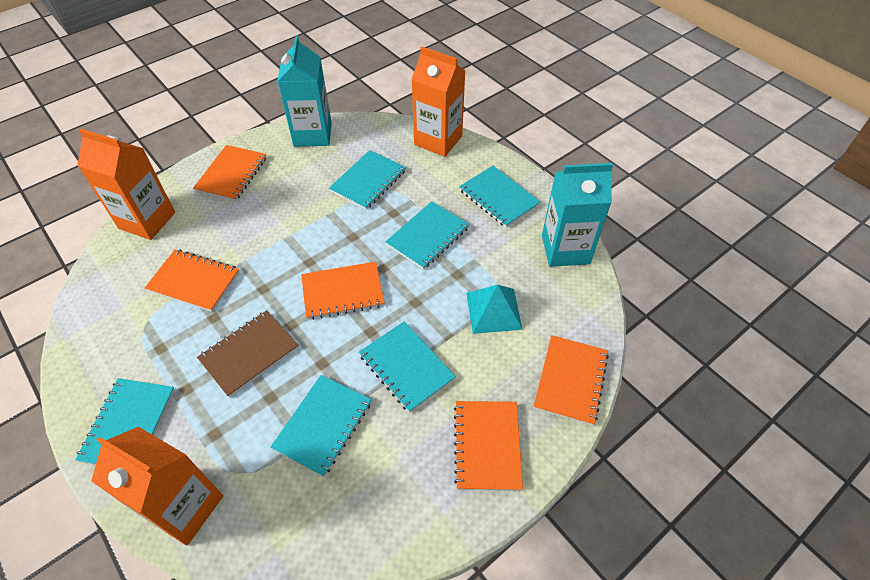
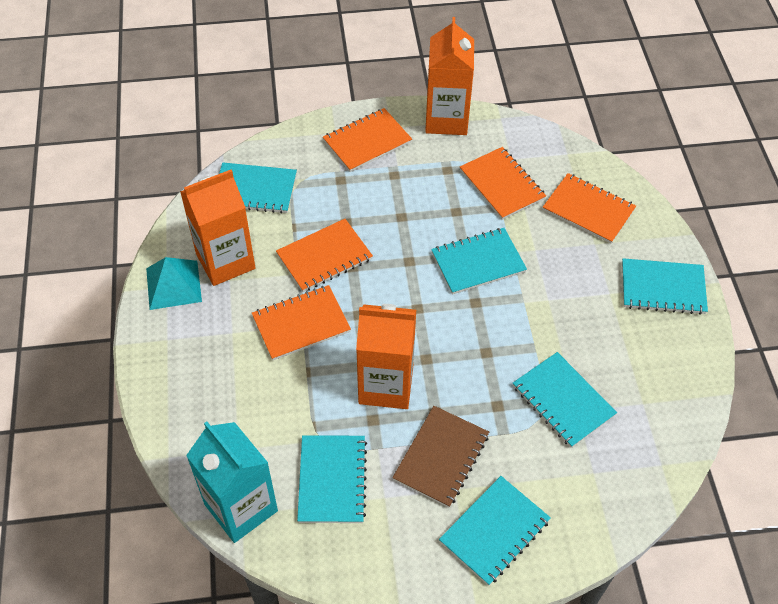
turquoise carton: 2 -> 1

